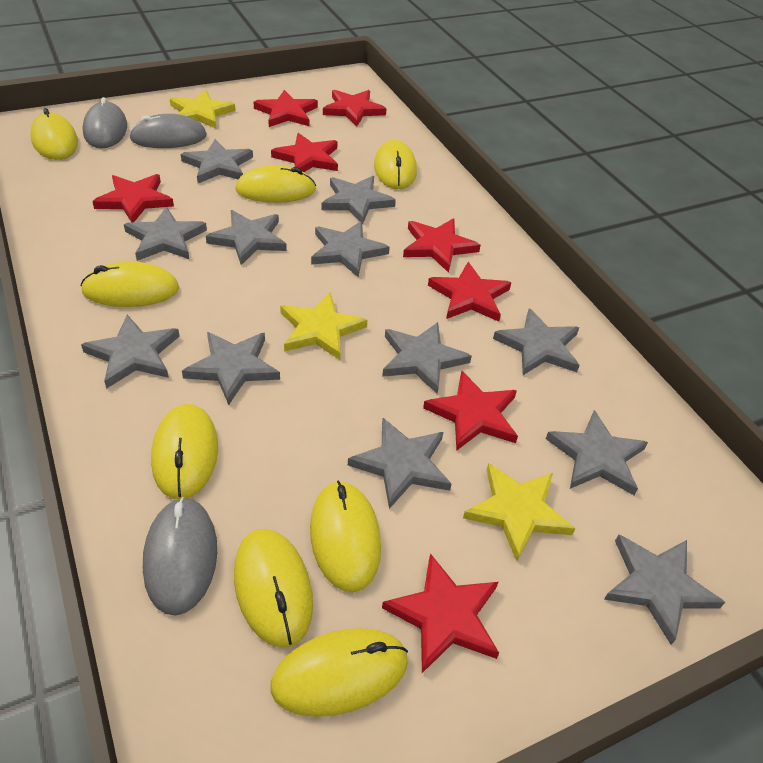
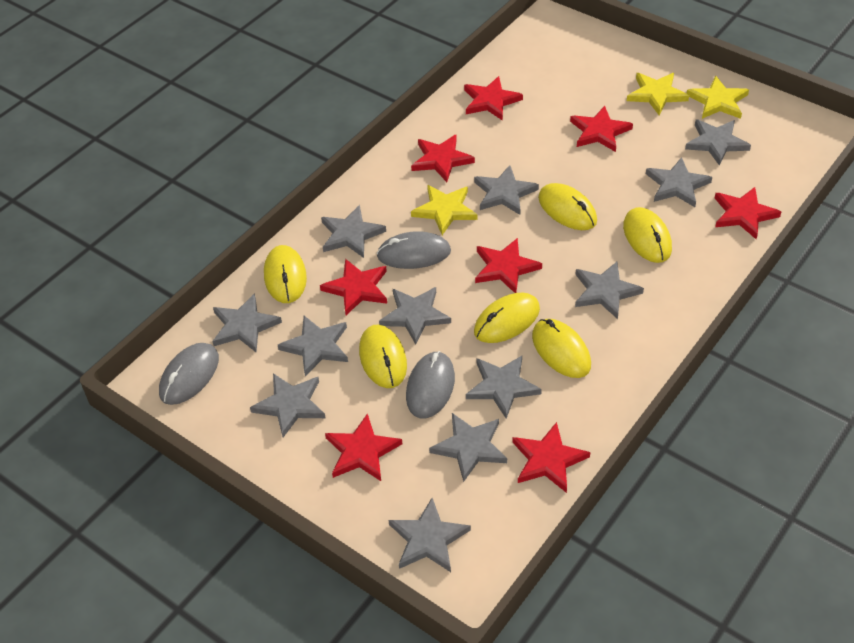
yellow mouse: 8 -> 6

